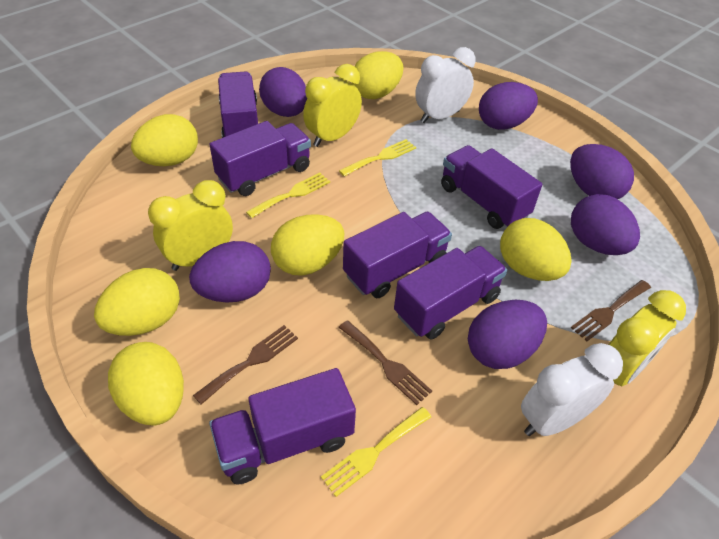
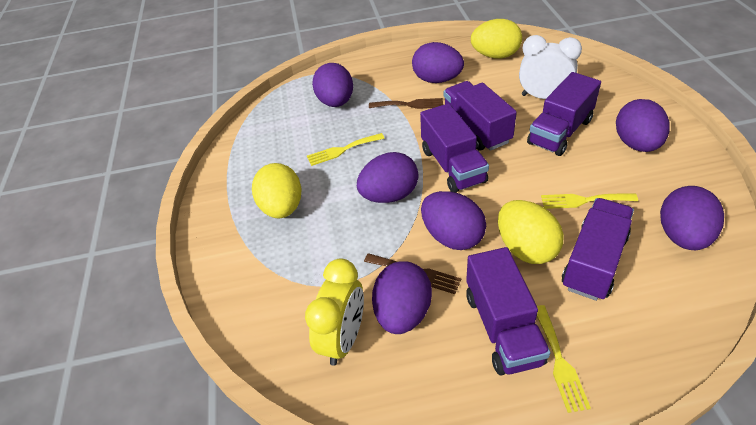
brown fork: 3 -> 2
purple egg: 6 -> 7
purple truck: 6 -> 5
white clock: 2 -> 1
yellow clock: 3 -> 1
yellow egg: 6 -> 3

